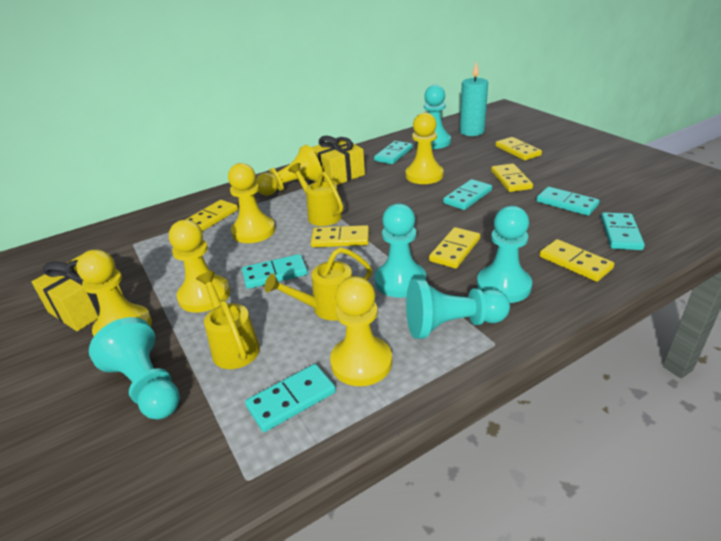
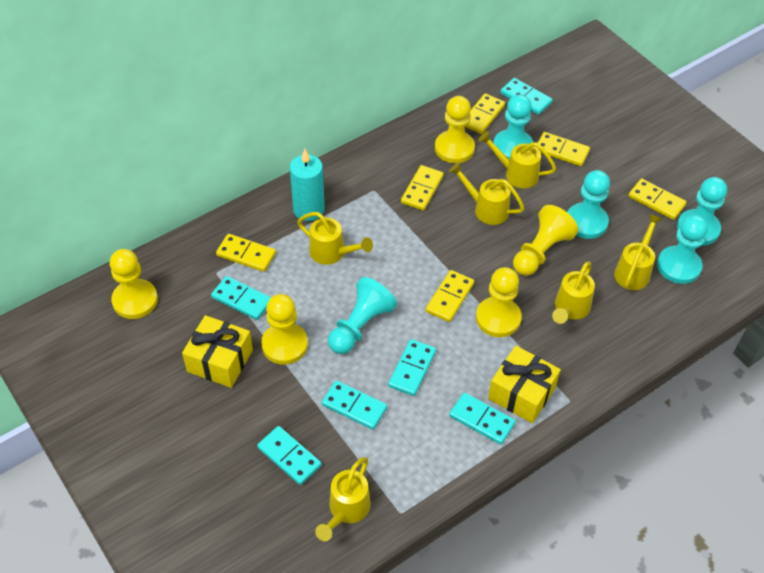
yellow pawn: 6 -> 5
yellow watering can: 3 -> 6

